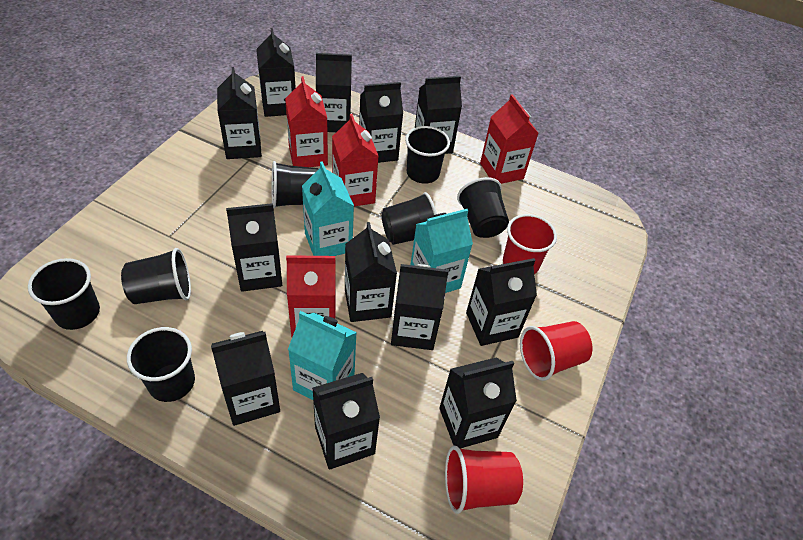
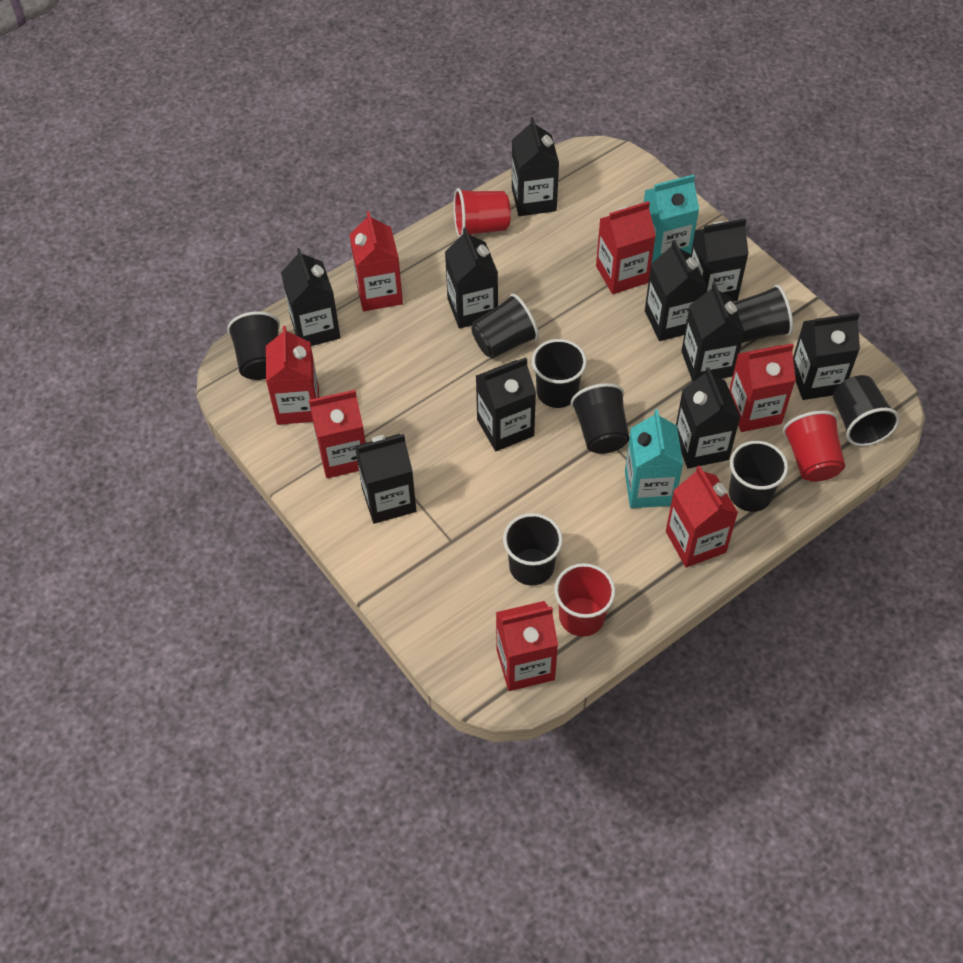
black carton: 12 -> 10
black cup: 7 -> 8
red carton: 4 -> 7
turquoise carton: 3 -> 2

